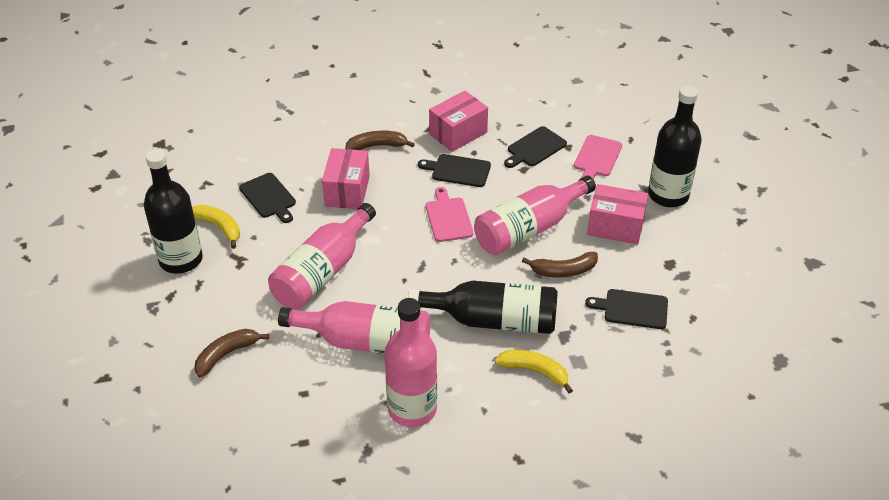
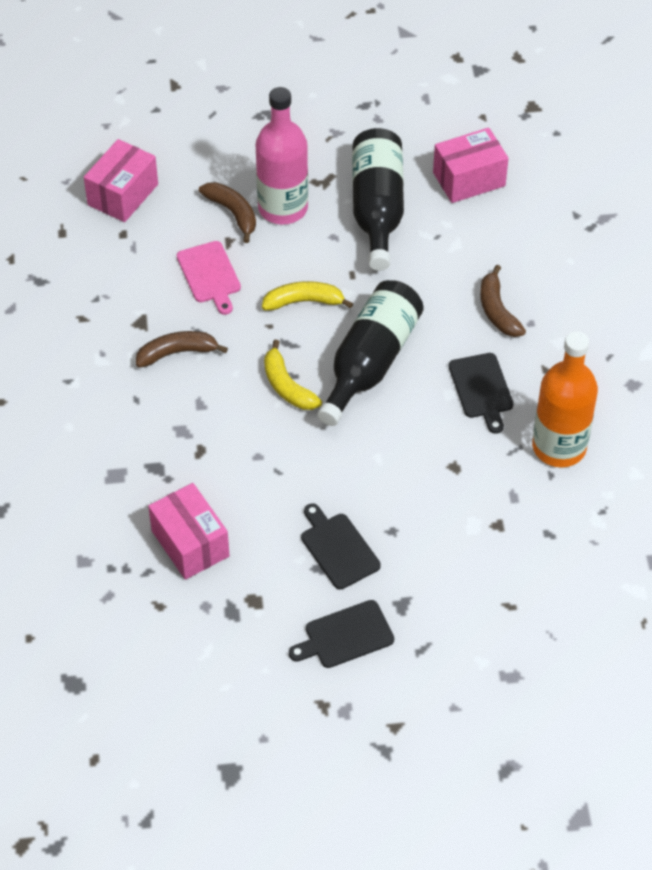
black bottle: 3 -> 2
black cutting board: 4 -> 3
orange bottle: 0 -> 1
pink bottle: 4 -> 1
pink cutting board: 2 -> 1

